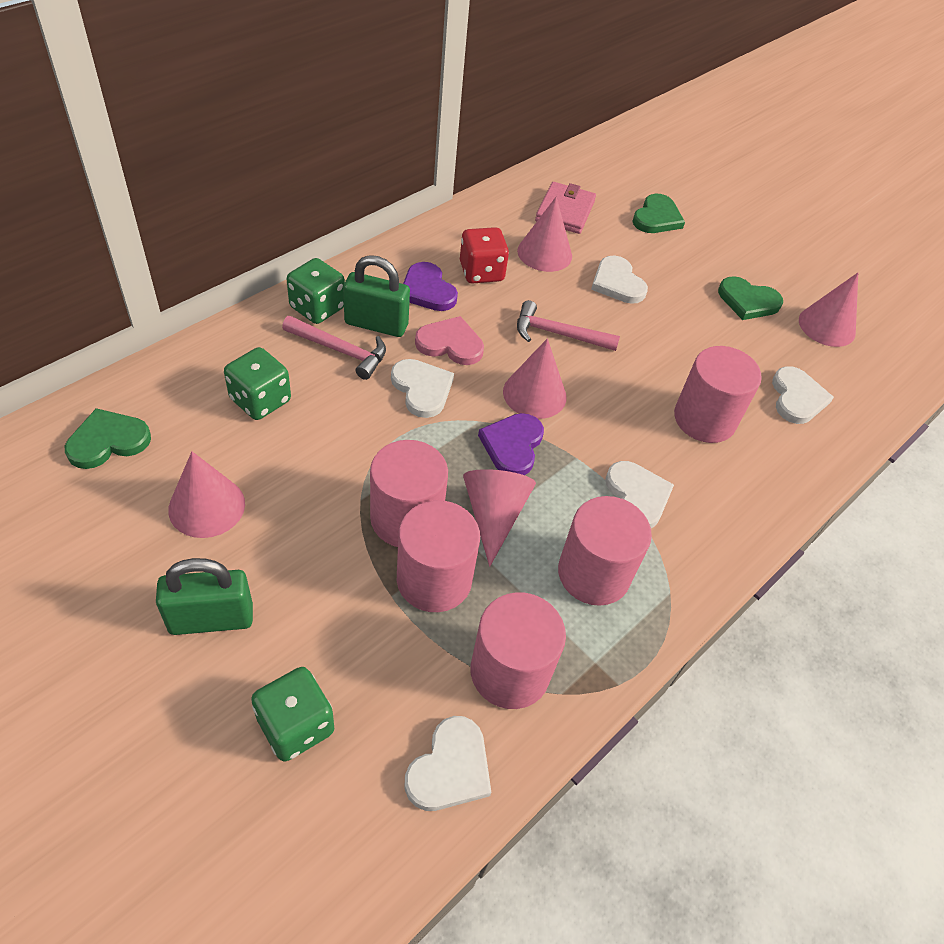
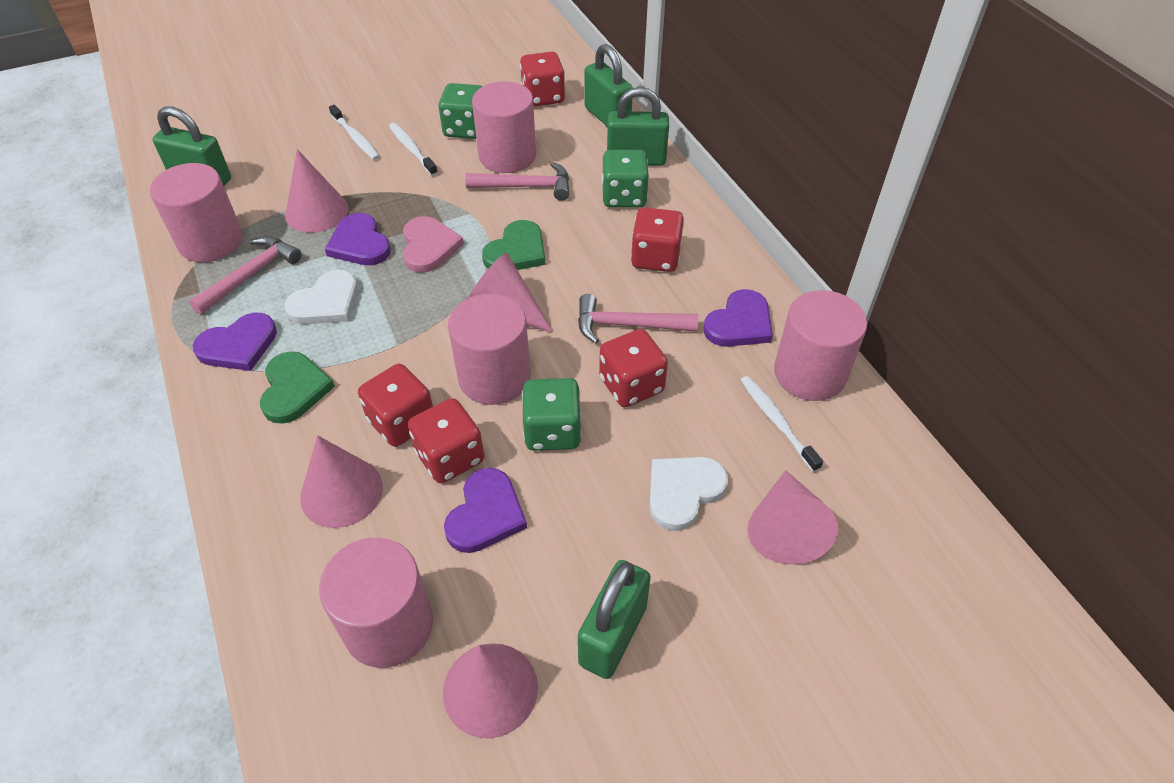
green heart: 3 -> 2
green padlock: 2 -> 4
pink hammer: 2 -> 3
pink wallet: 1 -> 0
purple heart: 2 -> 4
red dice: 1 -> 5
white heart: 5 -> 2
white toothbrush: 0 -> 3

